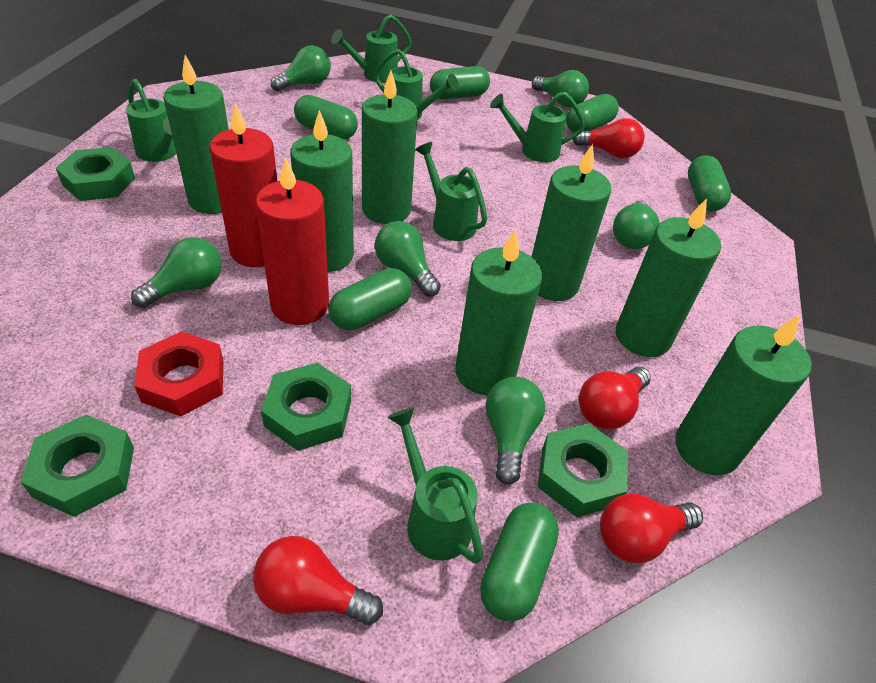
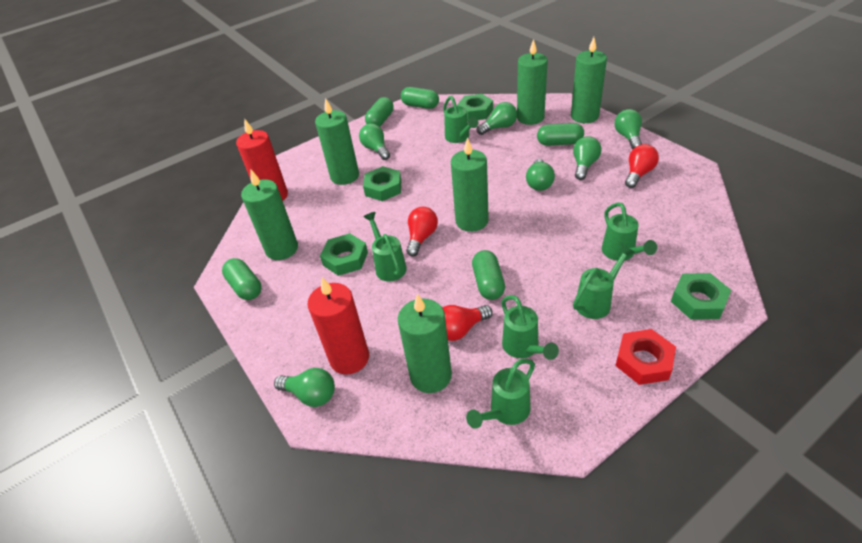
green candle: 7 -> 6
green capsule: 6 -> 5
red light bulb: 4 -> 3

